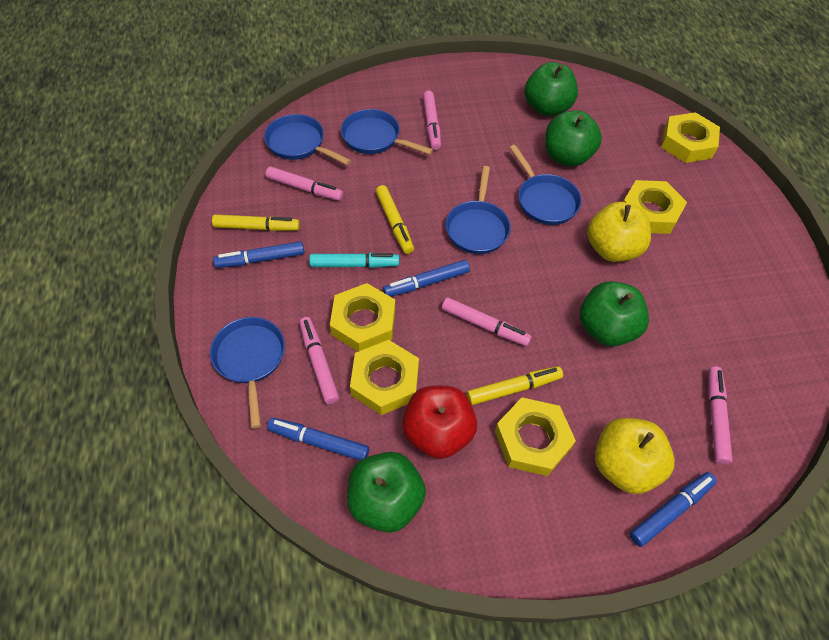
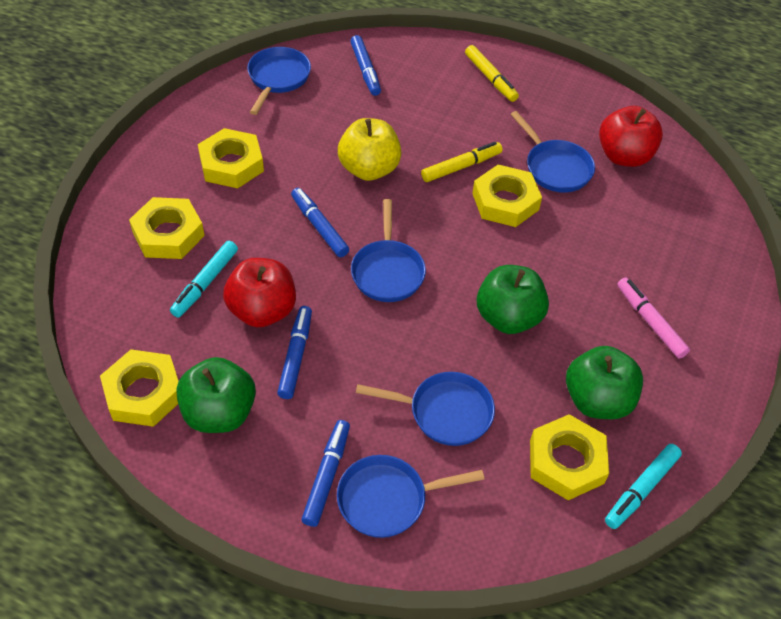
green apple: 4 -> 3
pink marker: 5 -> 1
red apple: 1 -> 2
turquoise marker: 1 -> 2
yellow apple: 2 -> 1
yellow marker: 3 -> 2

